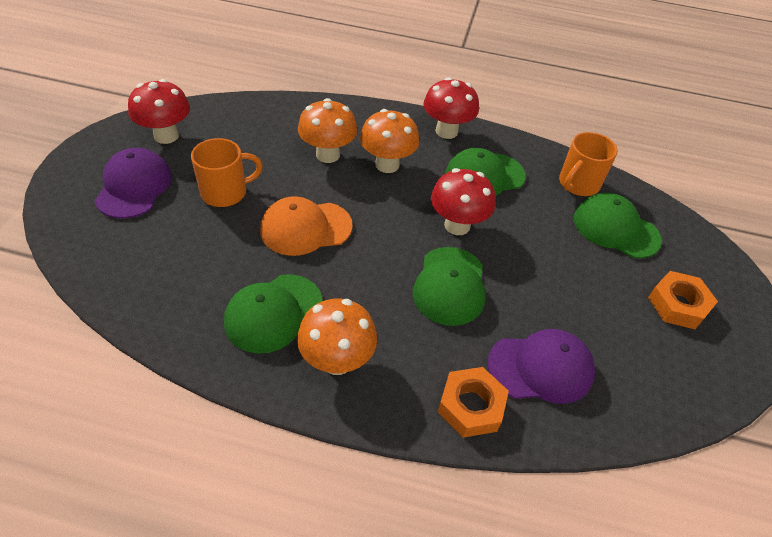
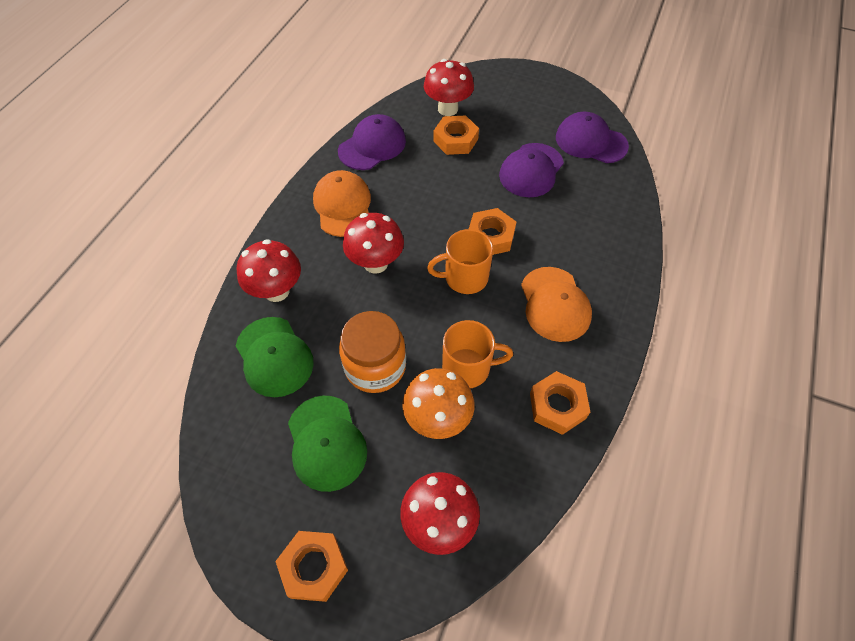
green cap: 4 -> 2
orange cap: 1 -> 2
orange jar: 0 -> 1
orange mushroom: 3 -> 1
orange nut: 2 -> 4
purple cap: 2 -> 3
red mushroom: 3 -> 4

